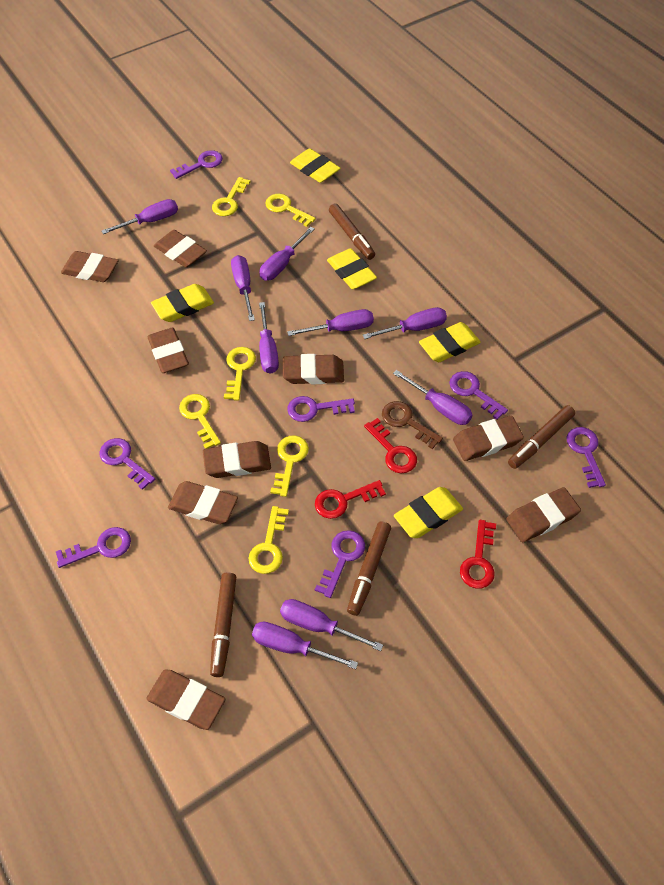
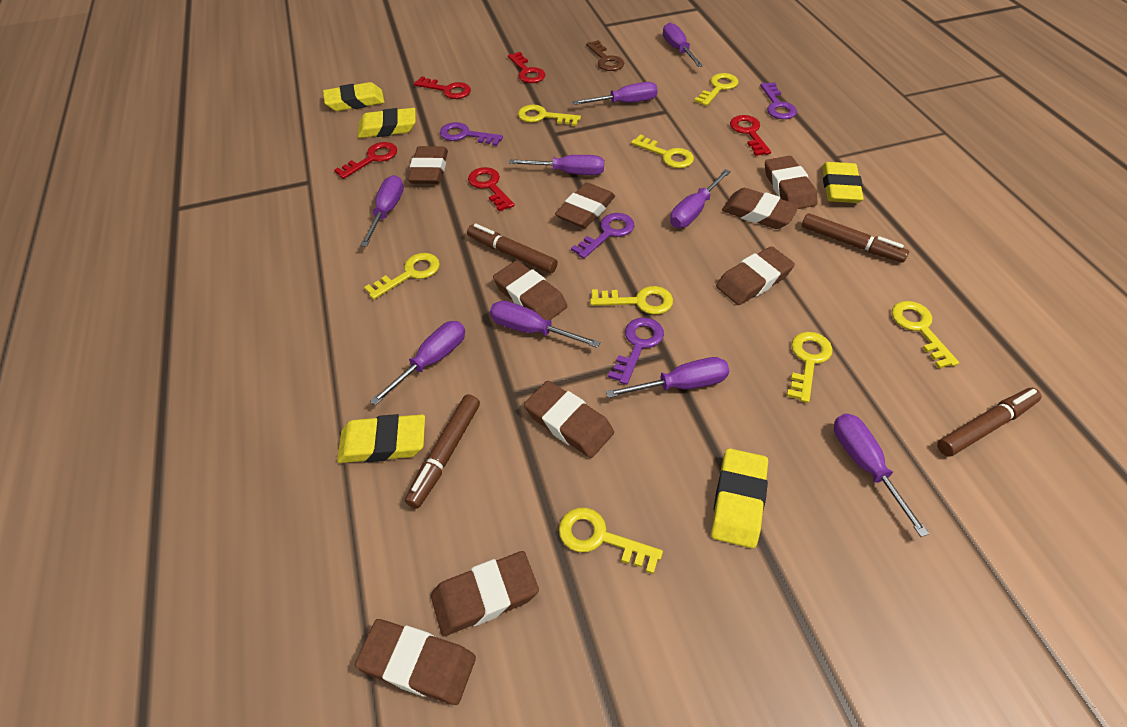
purple key: 7 -> 4
red key: 3 -> 5
yellow key: 6 -> 8

